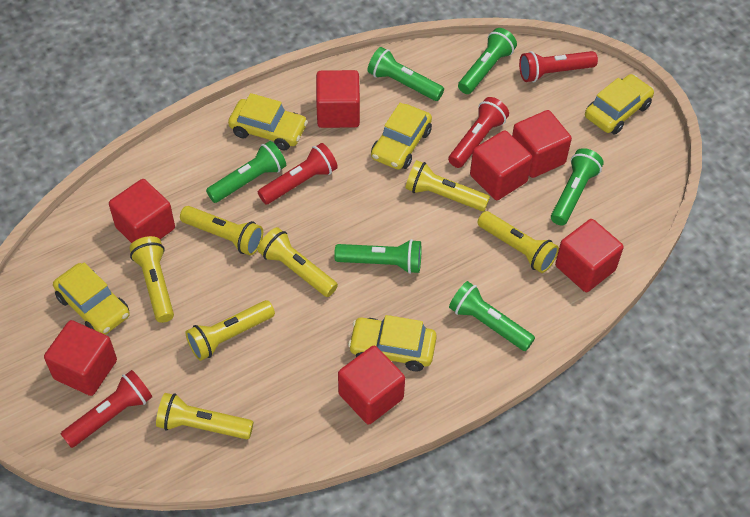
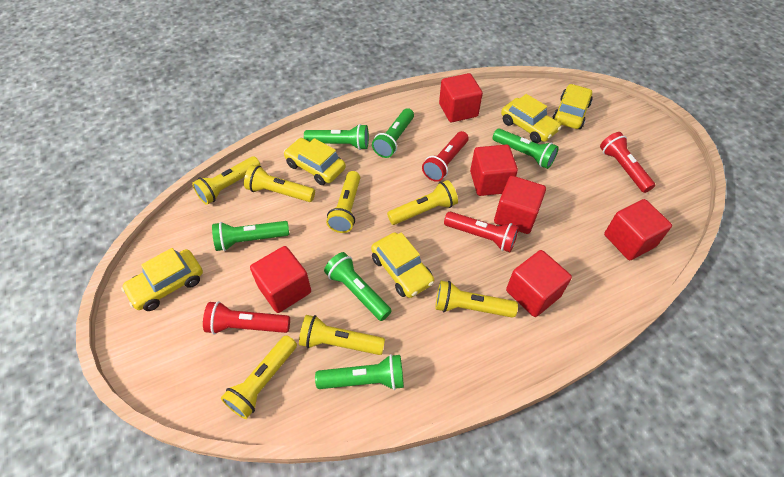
red cube: 7 -> 6

